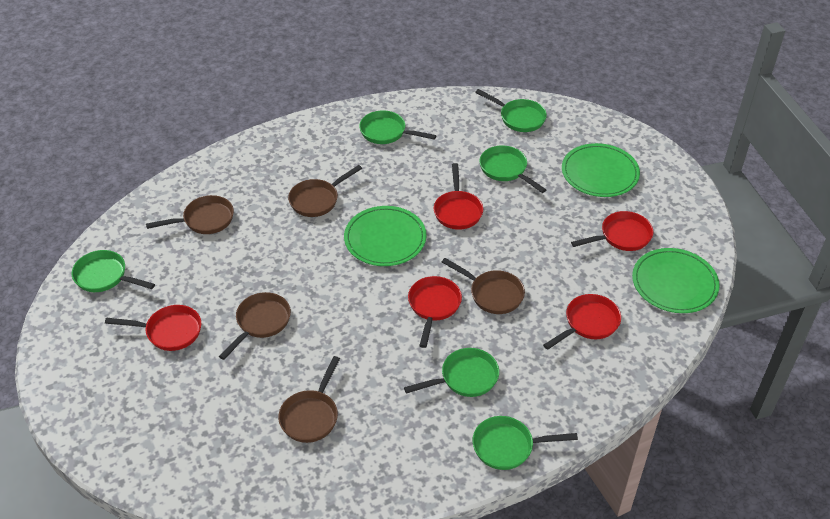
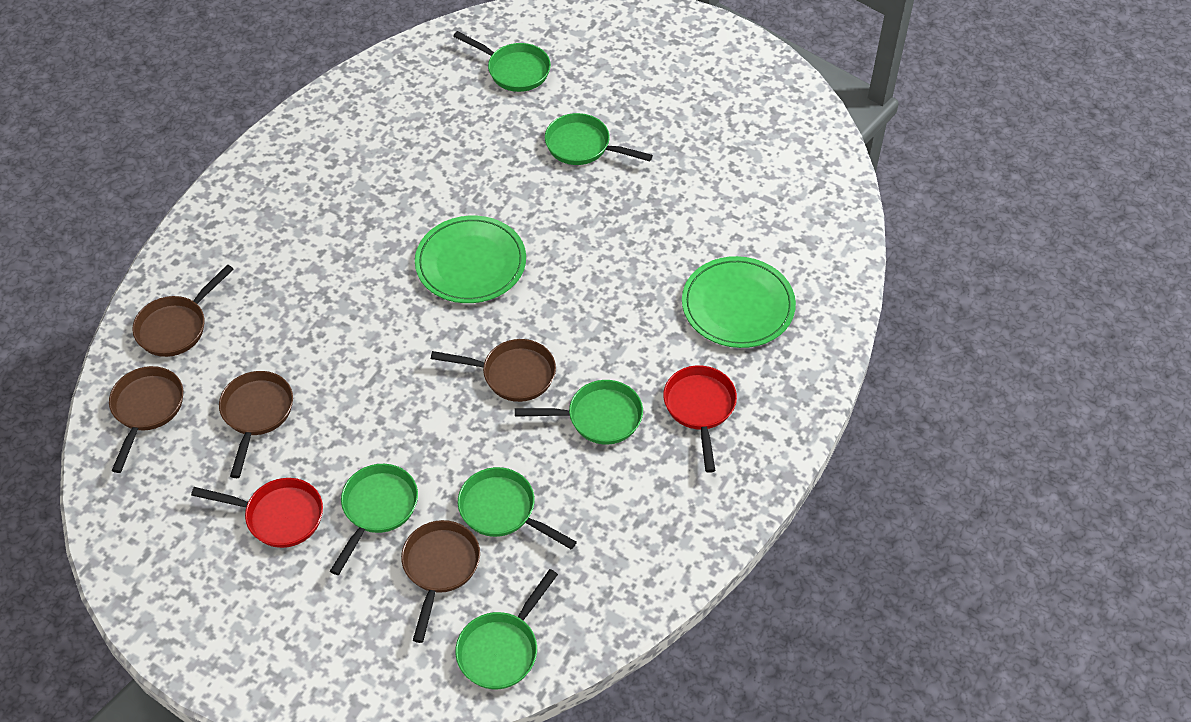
green plate: 3 -> 2
red pan: 5 -> 2

